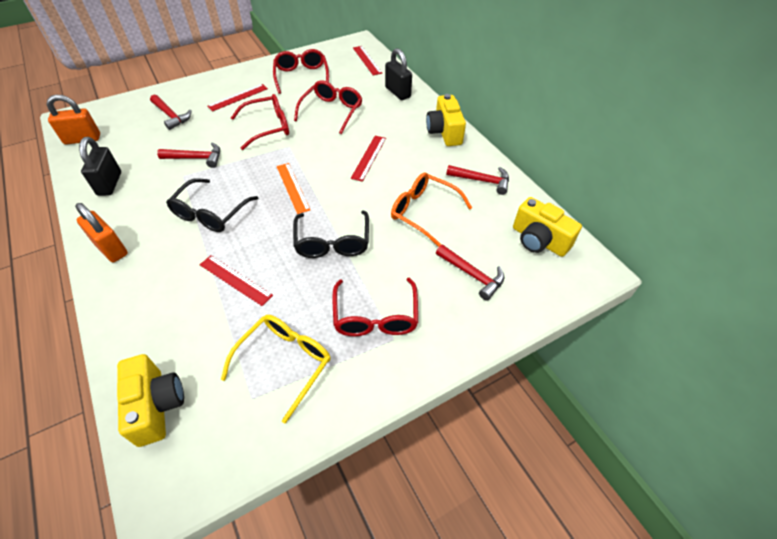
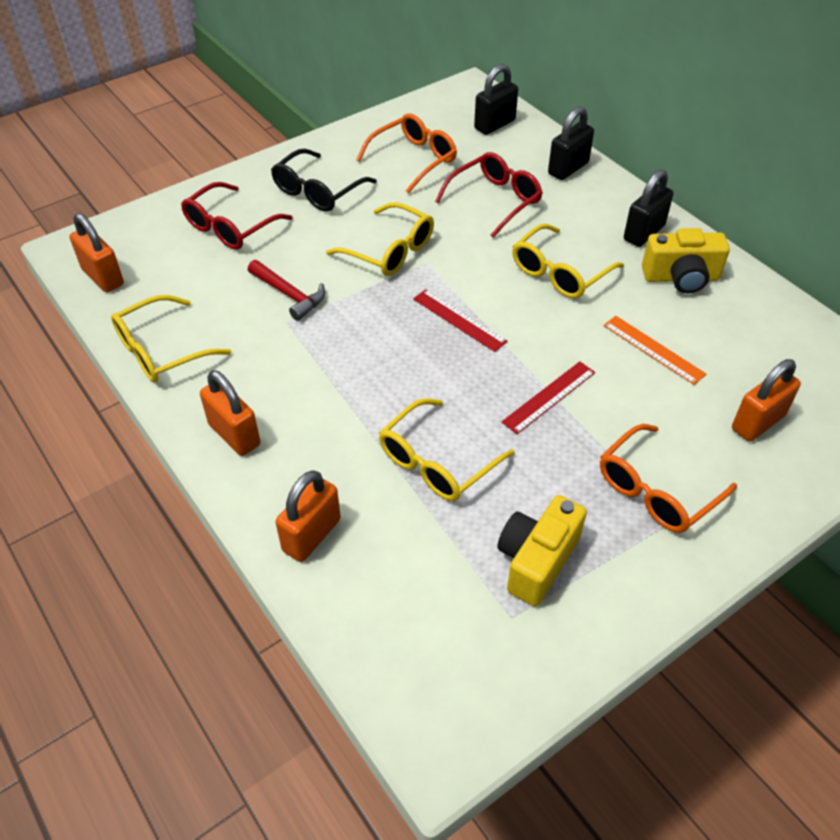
black glasses: 2 -> 1
black padlock: 2 -> 3
orange glasses: 1 -> 2
orange padlock: 2 -> 4
red glasses: 4 -> 2
red hammer: 4 -> 1
red ruler: 4 -> 2
yellow camera: 3 -> 2
yellow glasses: 1 -> 4

